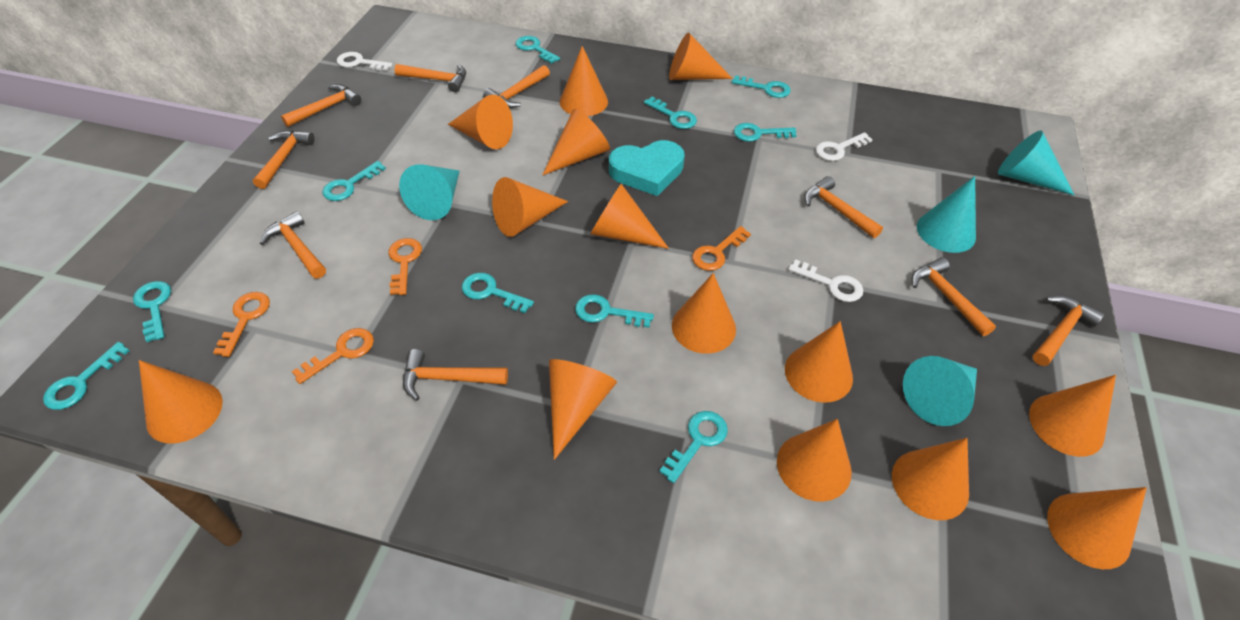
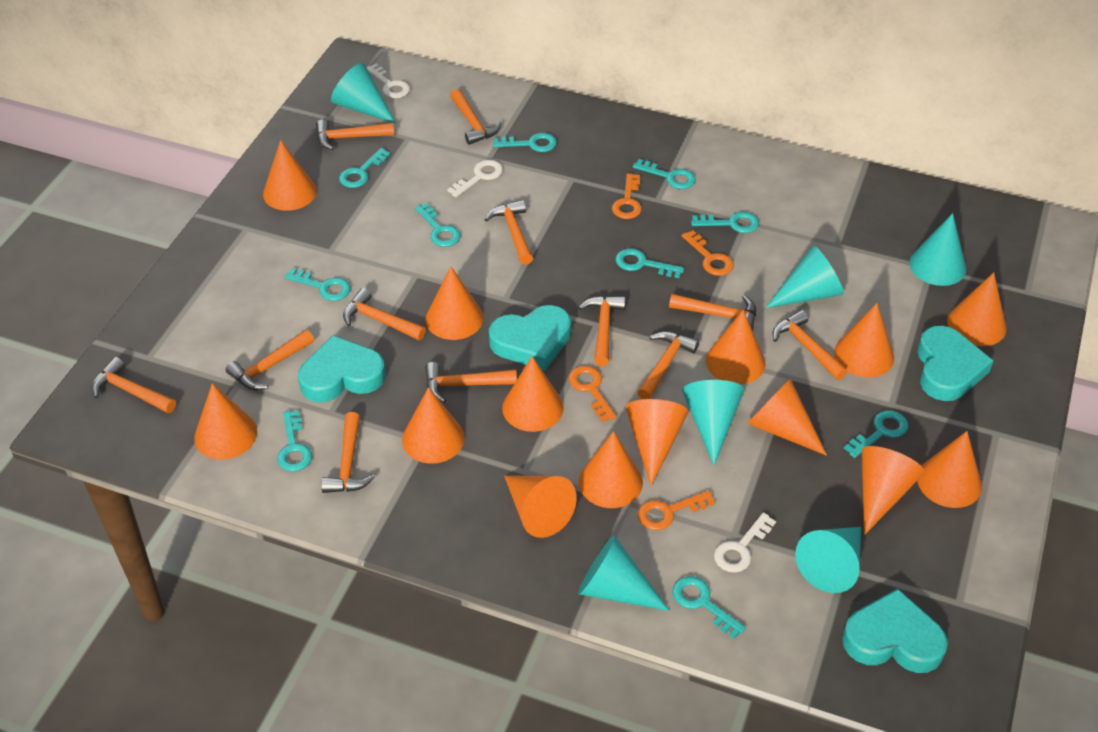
orange hammer: 9 -> 12
turquoise cone: 4 -> 6
turquoise heart: 1 -> 4

